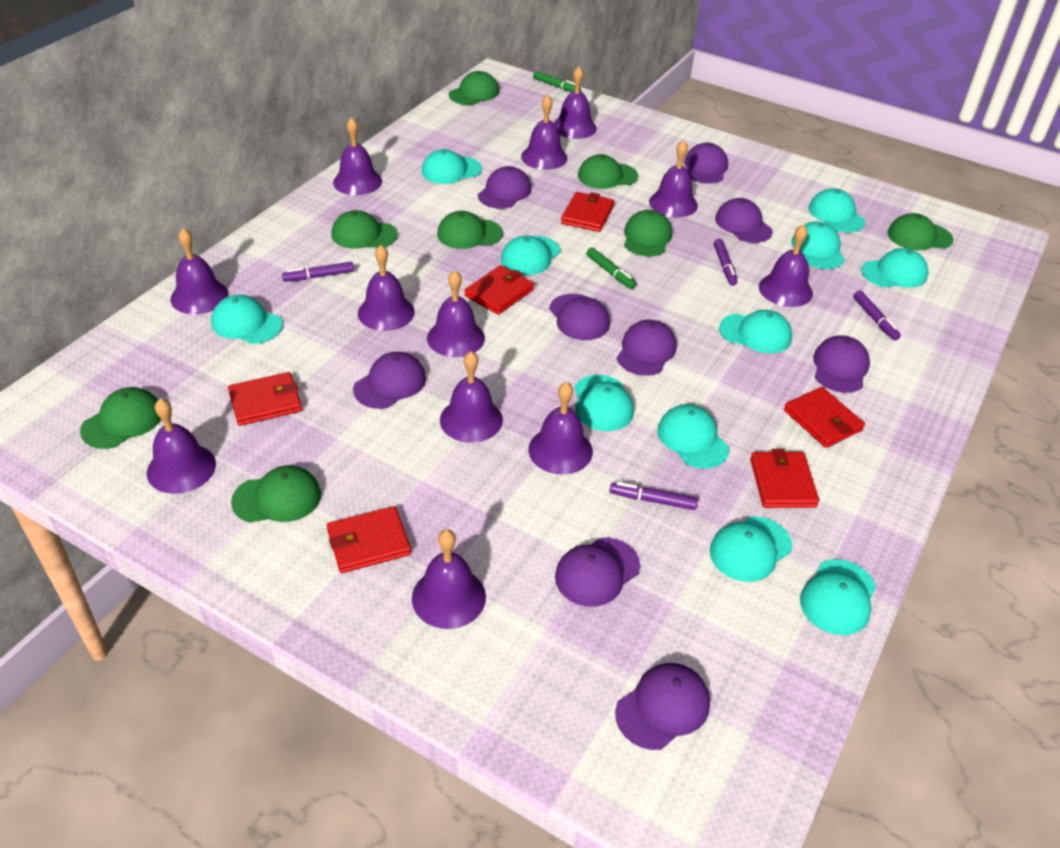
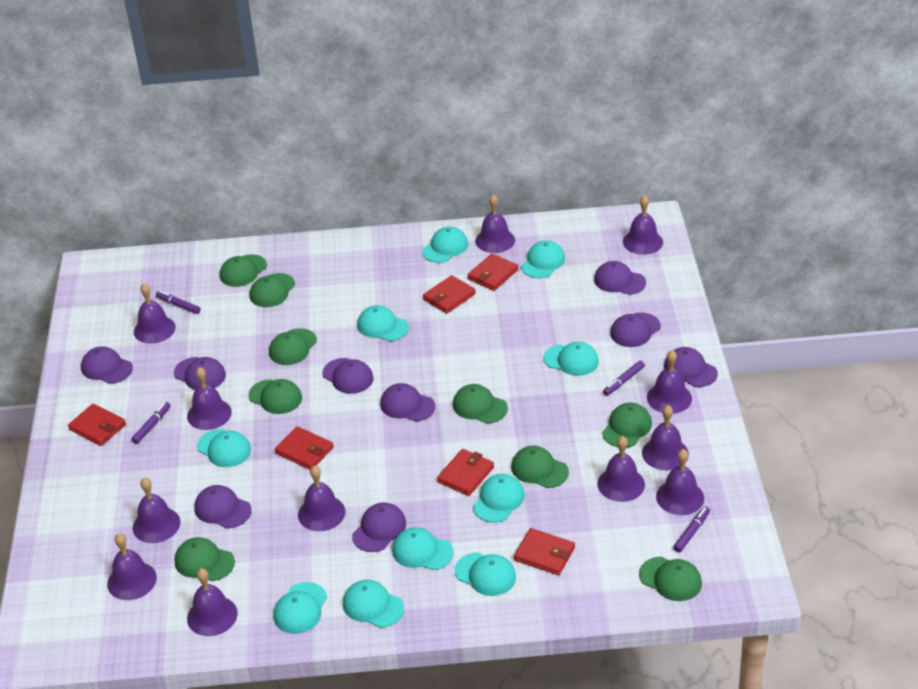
green cap: 8 -> 9
green marker: 2 -> 0
turquoise cap: 11 -> 10

